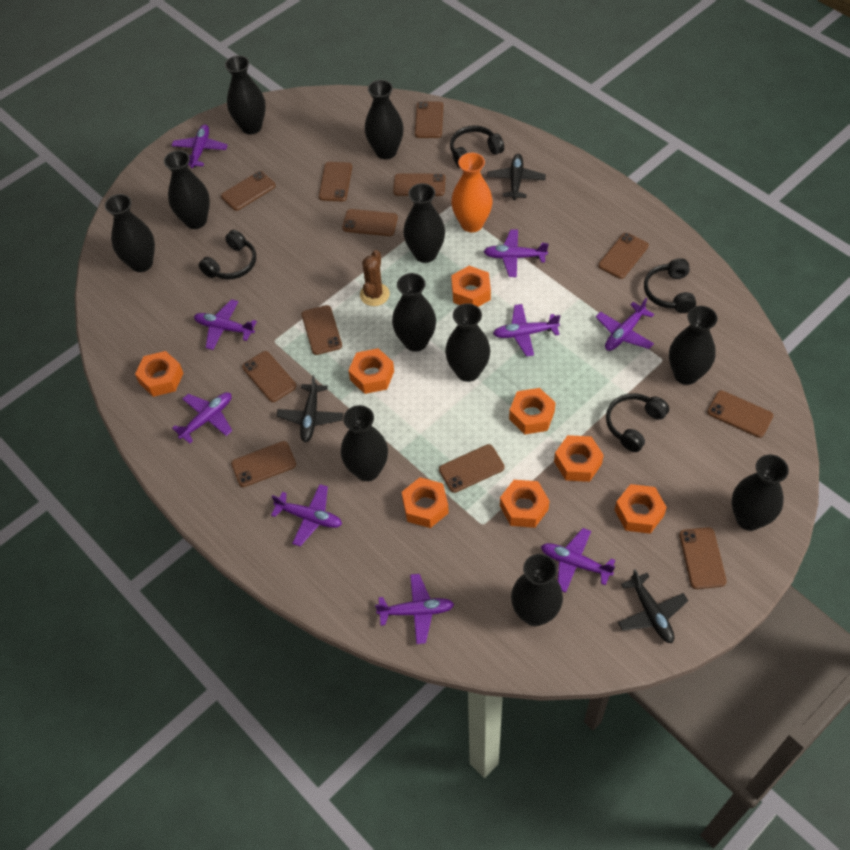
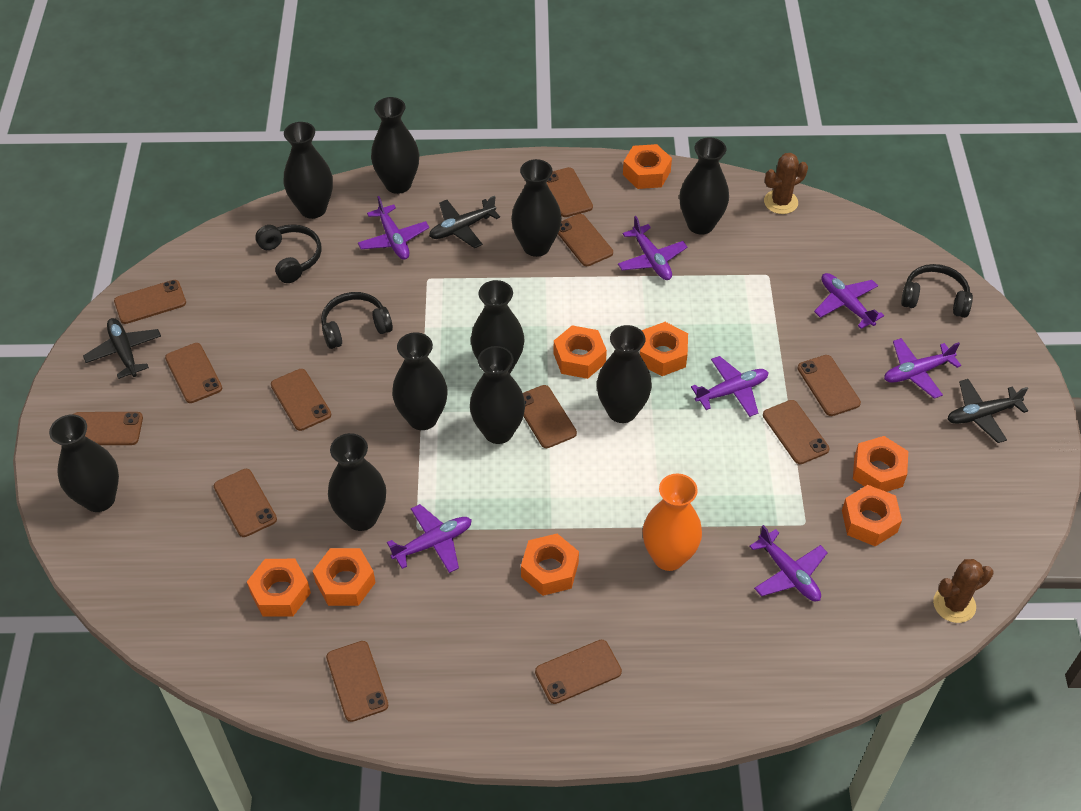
black headphones: 4 -> 3
black vase: 11 -> 10
brown cactus: 1 -> 2
purple plane: 9 -> 7

